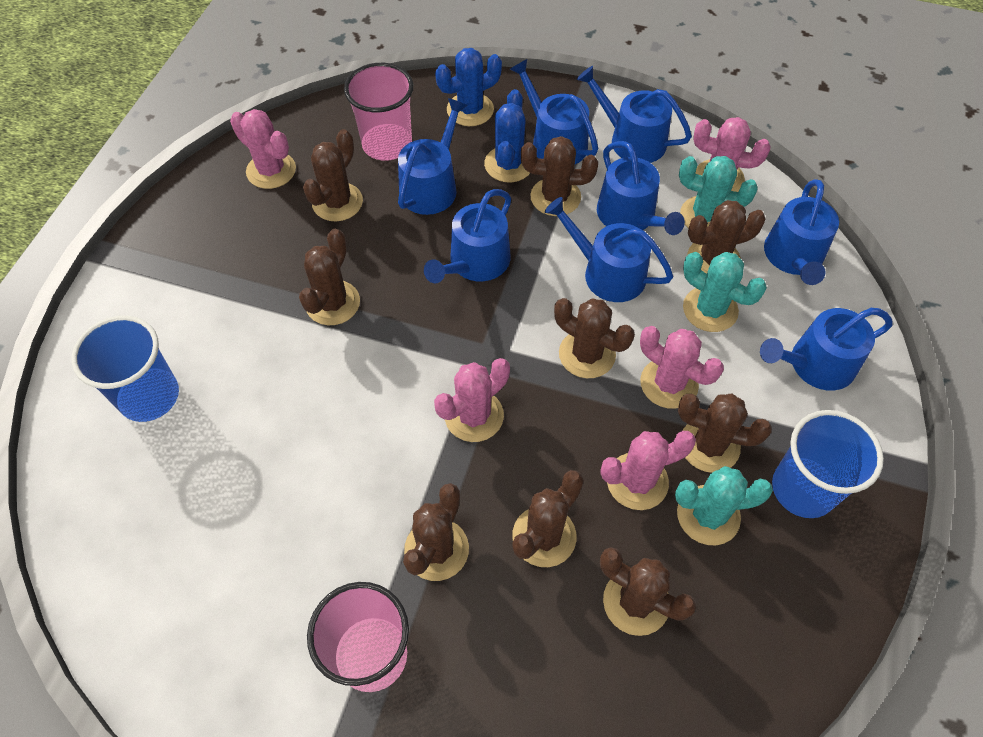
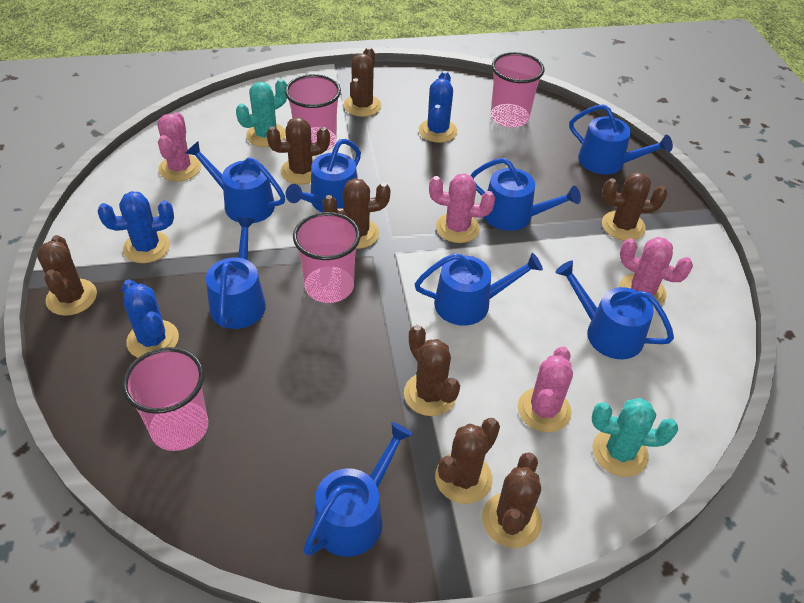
blue cactus: 2 -> 3
blue cup: 2 -> 0
brown cactus: 9 -> 8
pink cactus: 5 -> 4
pink cup: 2 -> 4
turquoise cactus: 3 -> 2

